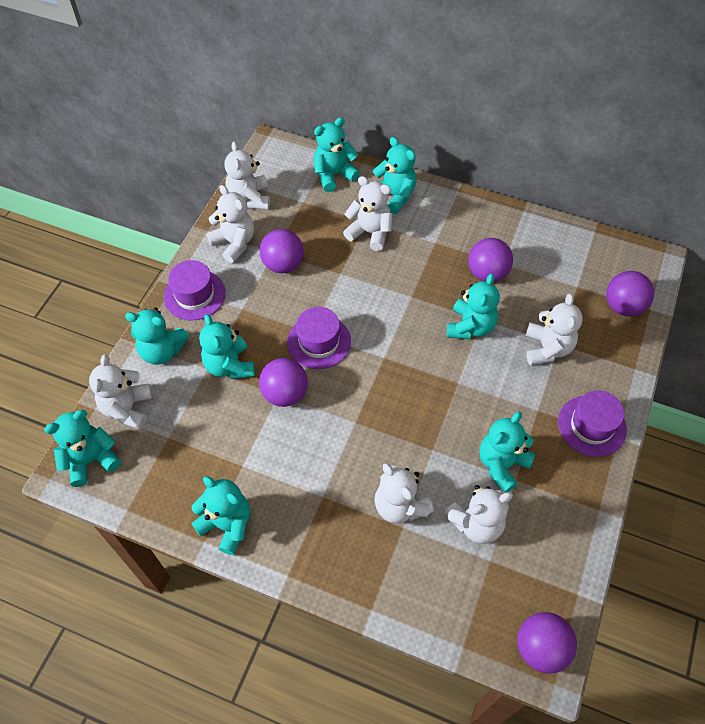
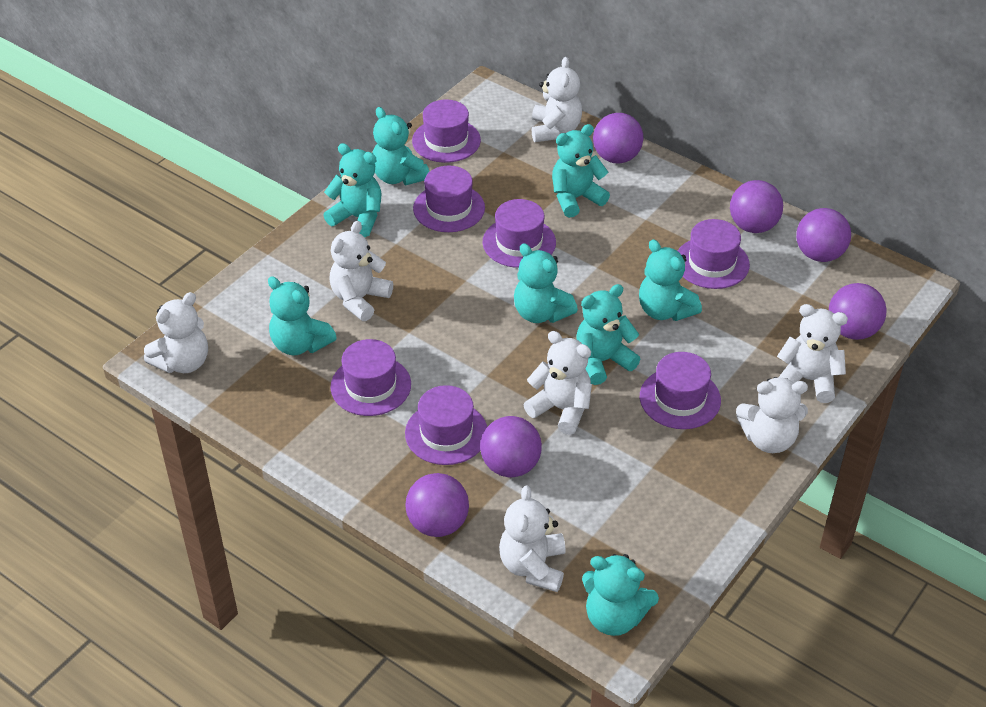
purple ball: 5 -> 6
purple hat: 3 -> 7

